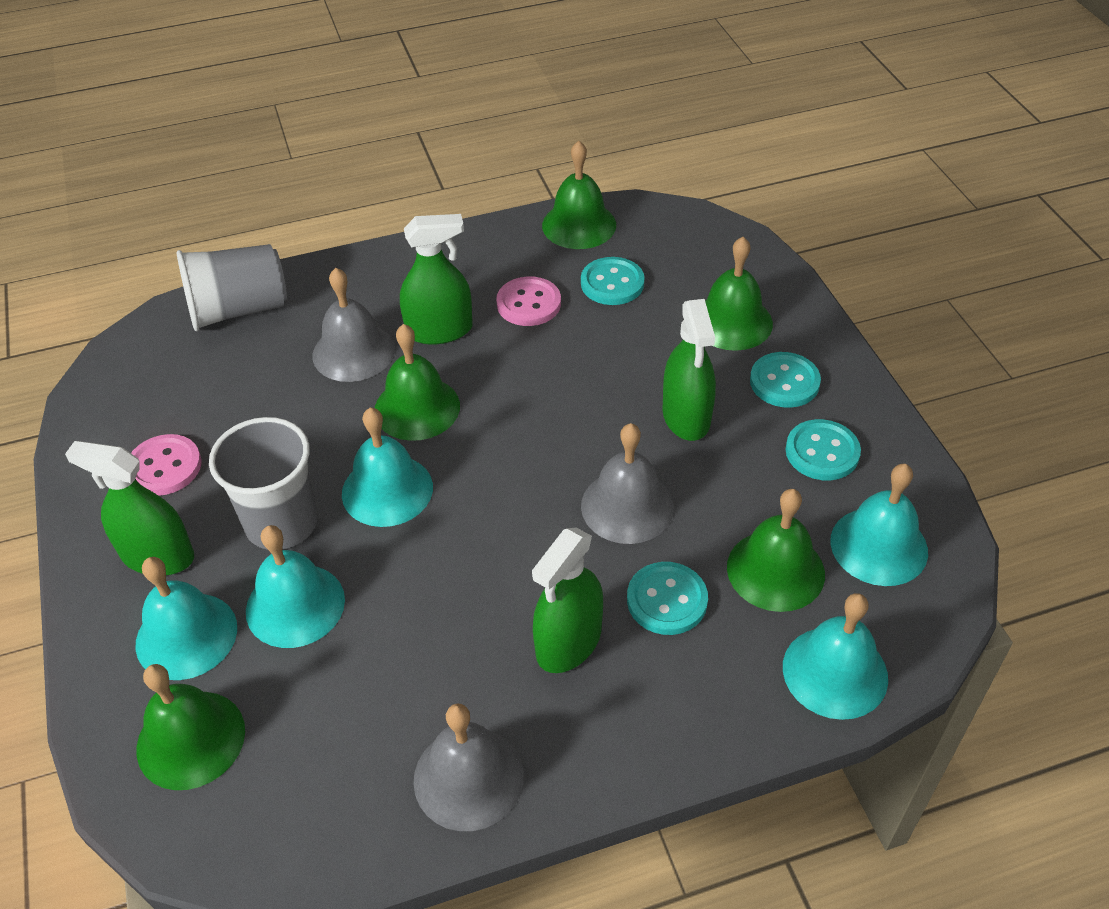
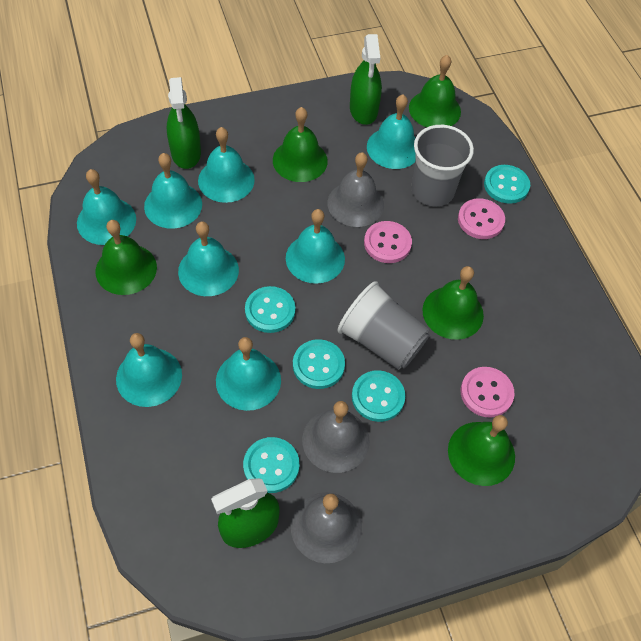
green spray bottle: 4 -> 3
pink button: 2 -> 3
turquoise bell: 5 -> 8
turquoise button: 4 -> 5

